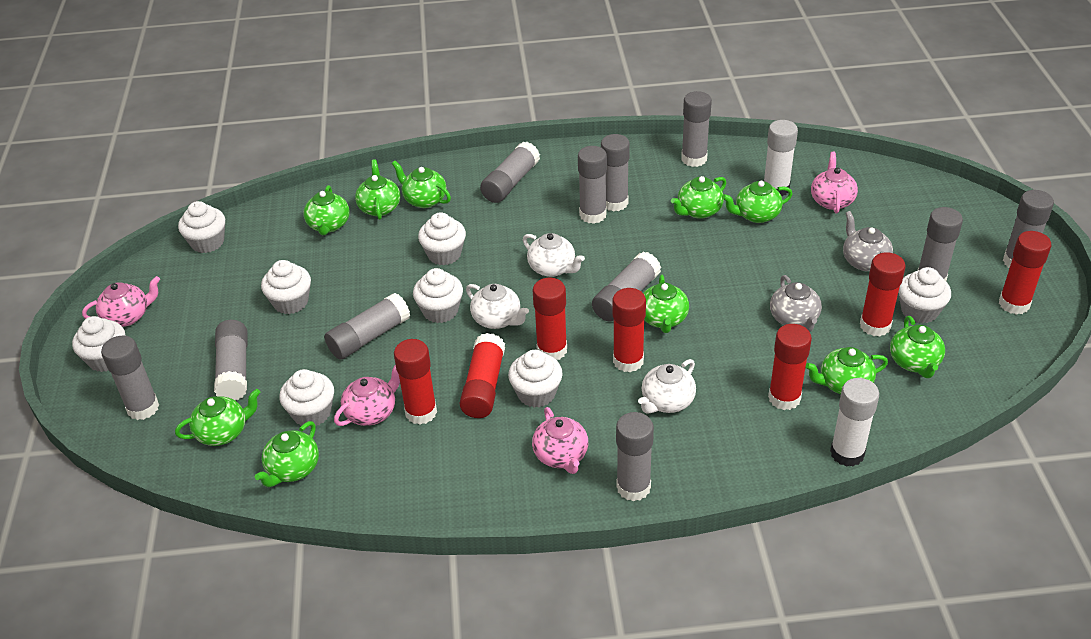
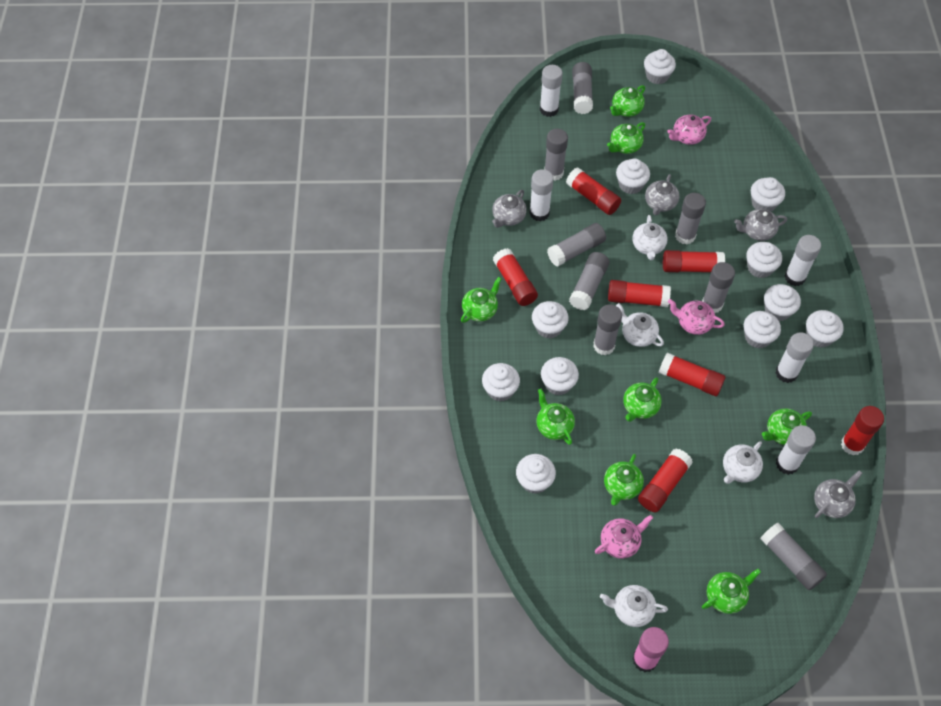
green teapot: 10 -> 8
grey glue stick: 11 -> 8
grey teapot: 2 -> 4
pink glue stick: 0 -> 1
pink teapot: 4 -> 3
white cupcake: 8 -> 11
white glue stick: 2 -> 5
white teapot: 3 -> 4

